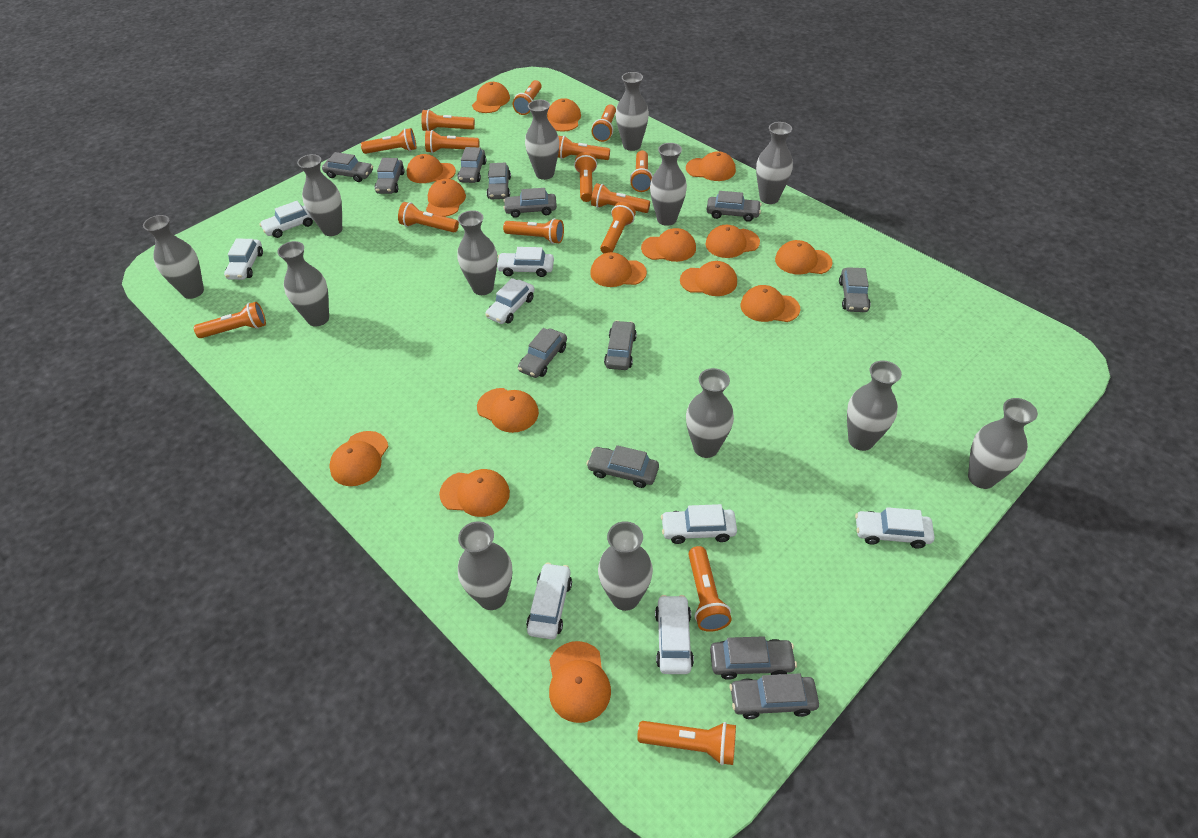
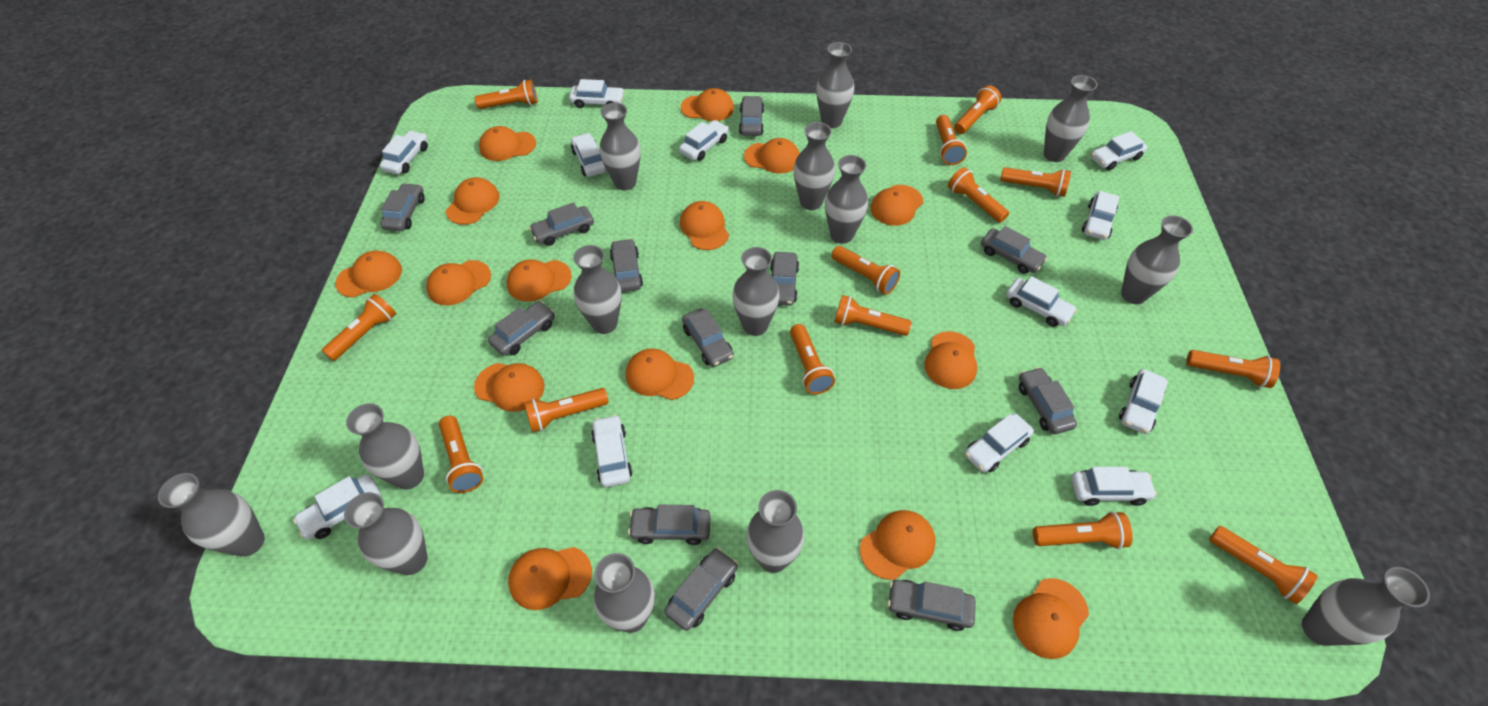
grey vase: 13 -> 14
orange flashlight: 15 -> 14
white car: 8 -> 12

